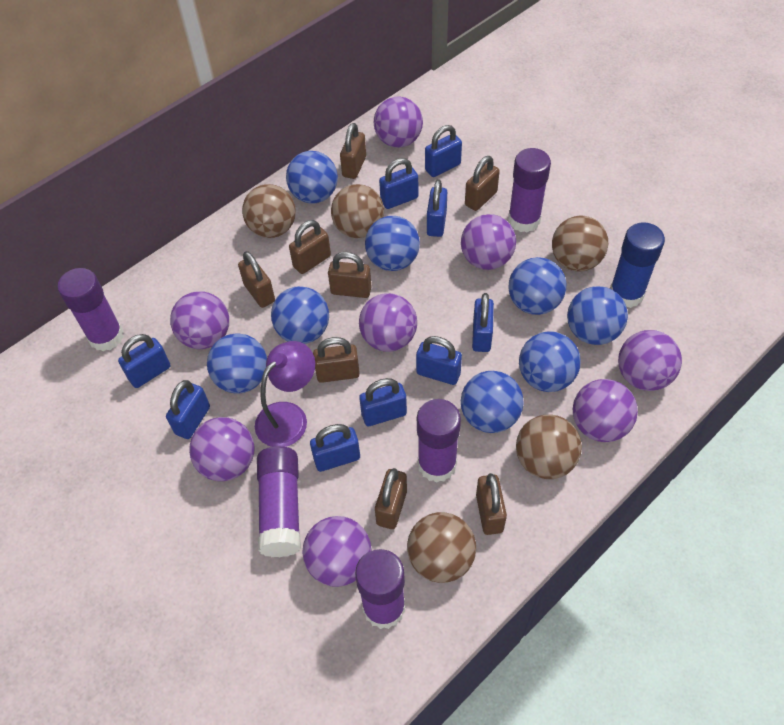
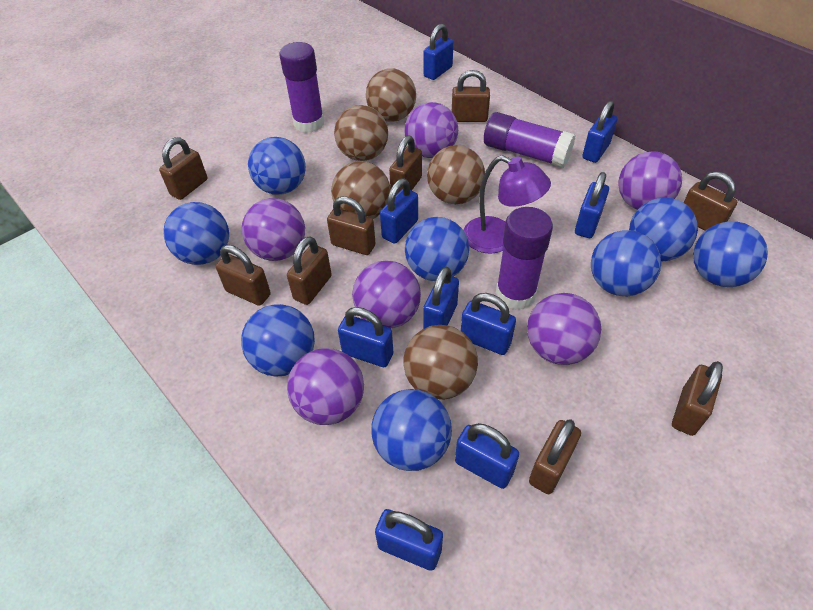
blue glue stick: 1 -> 0
brown padlock: 8 -> 9
purple ball: 8 -> 6
purple glue stick: 5 -> 3

